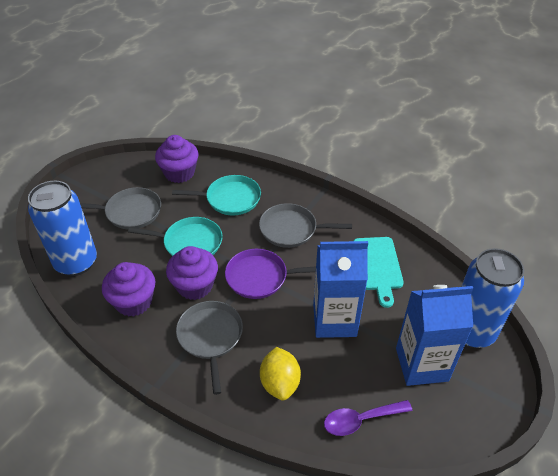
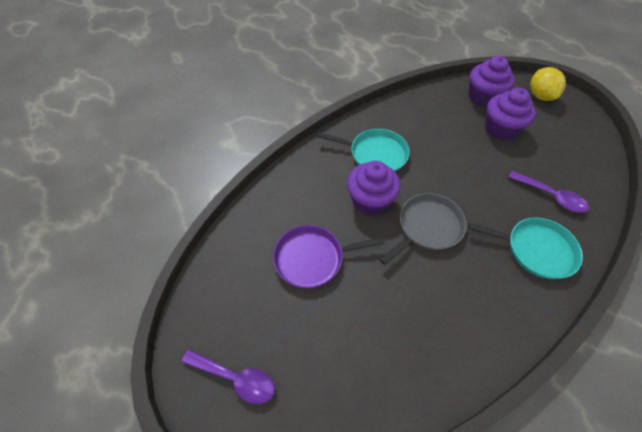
blue can: 2 -> 0
blue carton: 2 -> 0
grey pan: 3 -> 1
purple spoon: 1 -> 2
turquoise cutting board: 1 -> 0

